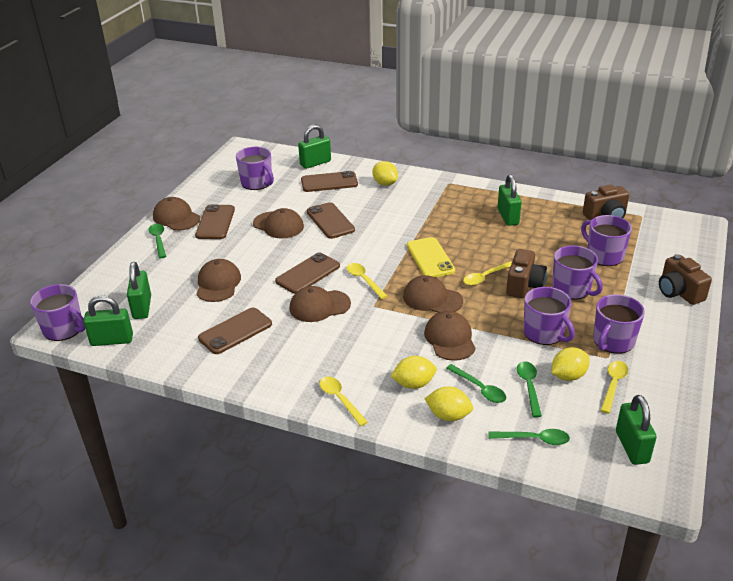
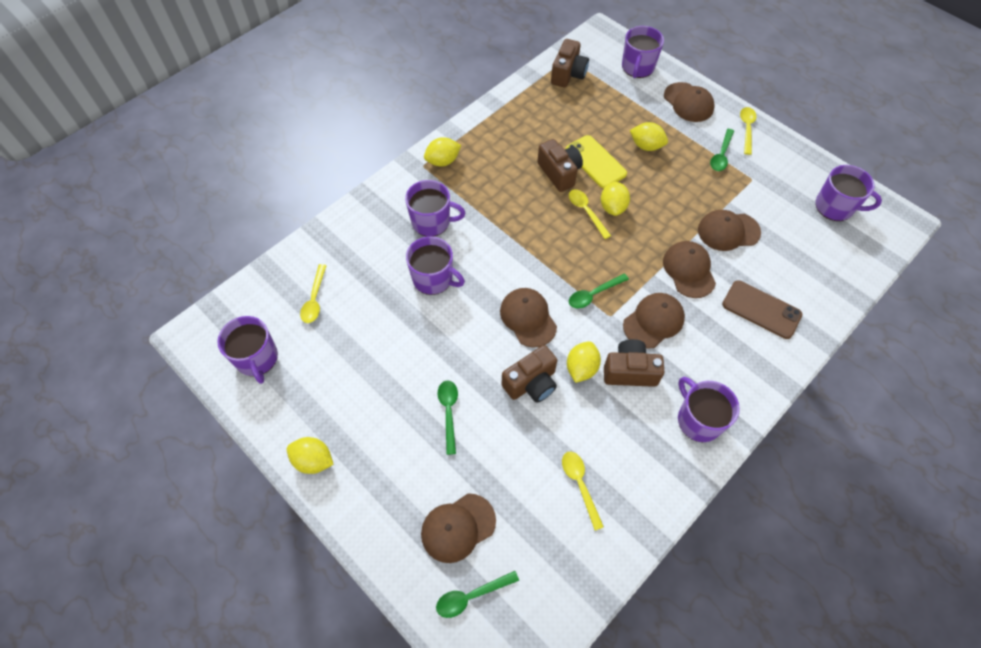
brown camera: 3 -> 4
brown phone: 5 -> 1
green padlock: 5 -> 0
yellow lemon: 4 -> 5

